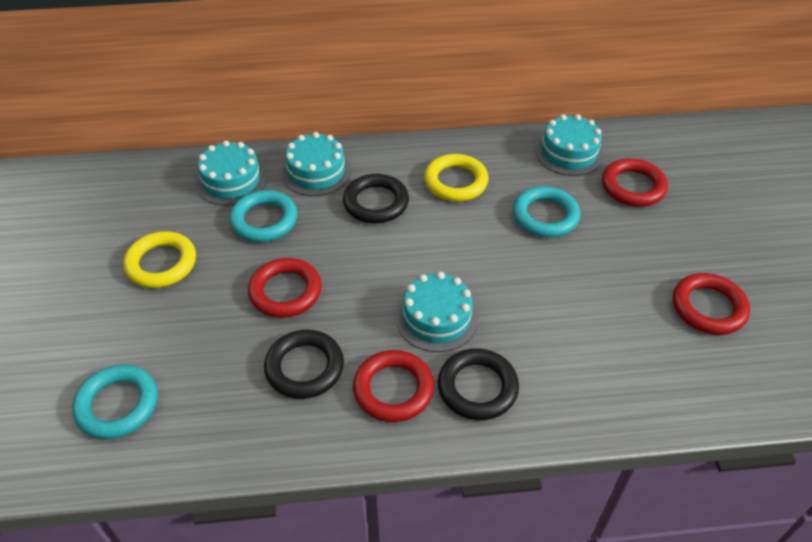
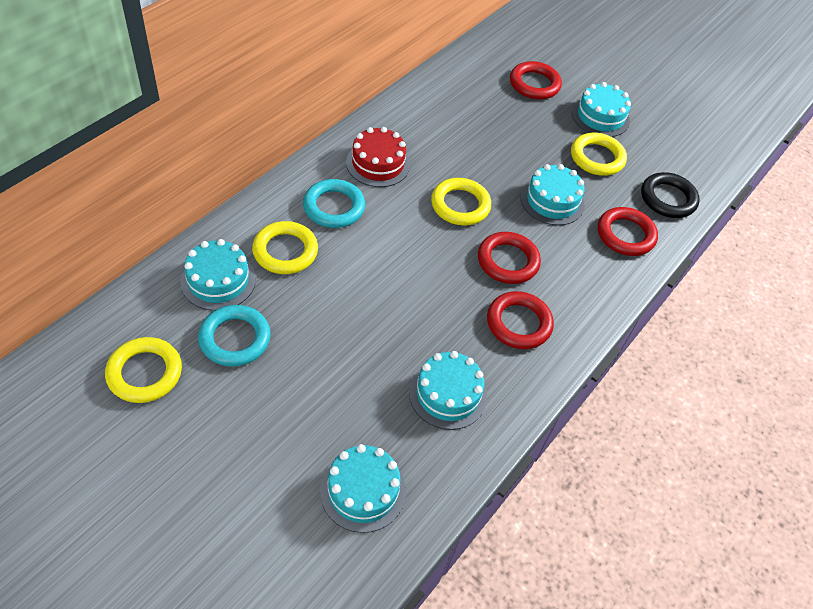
black ring: 3 -> 1
red cake: 0 -> 1
turquoise cake: 4 -> 5
turquoise ring: 3 -> 2
yellow ring: 2 -> 4

